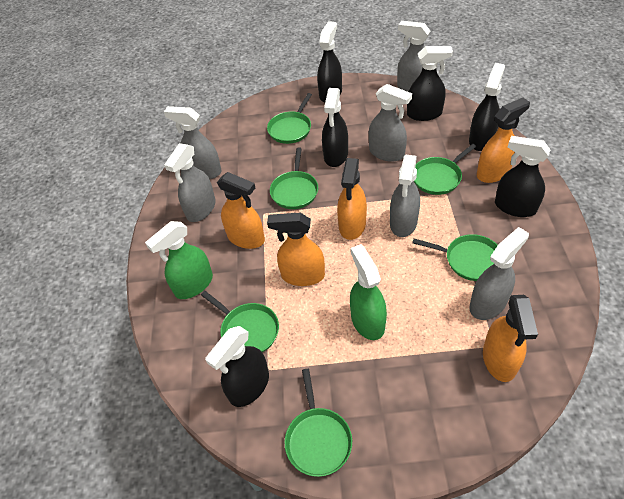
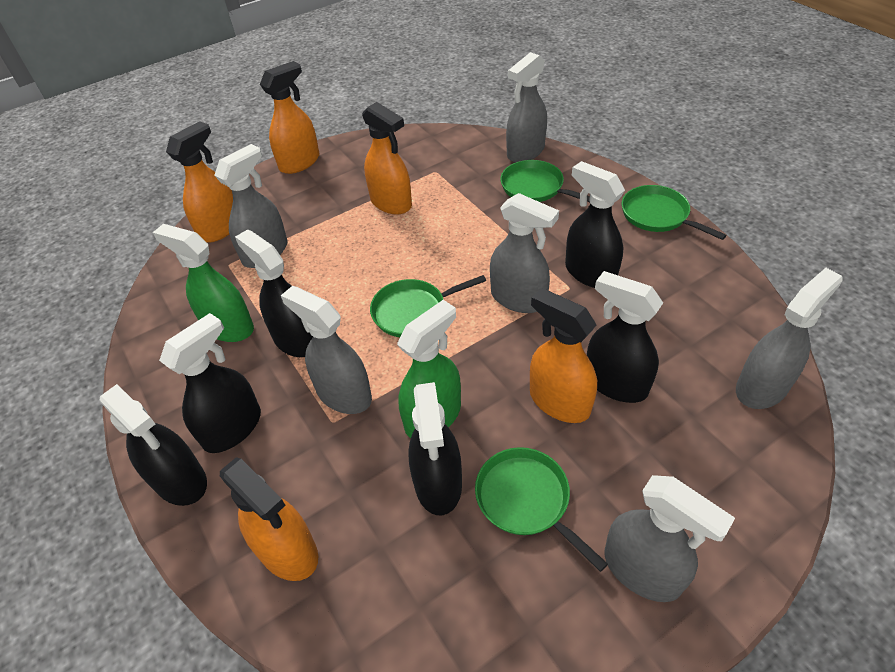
green pan: 6 -> 4

